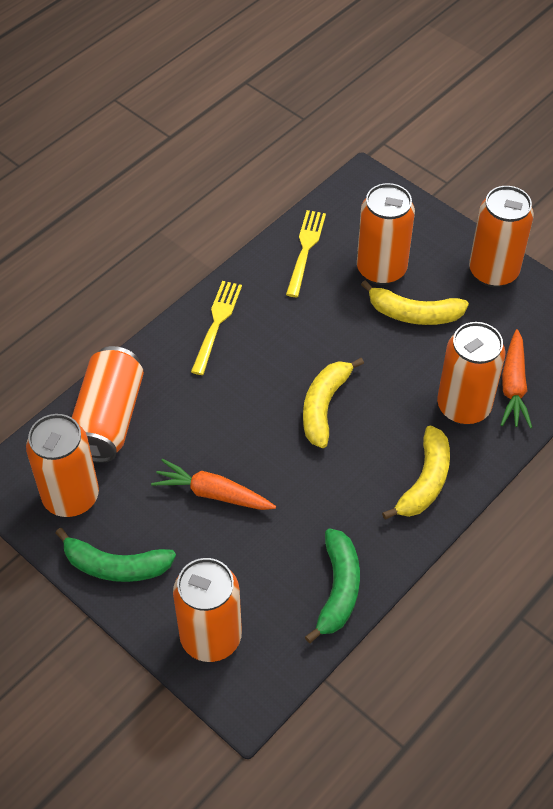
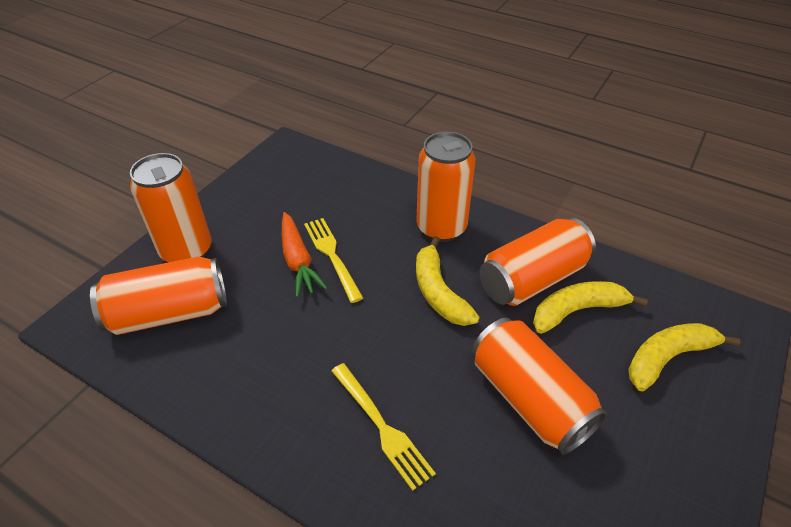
green banana: 2 -> 0
orange can: 6 -> 5
orange carrot: 2 -> 1

